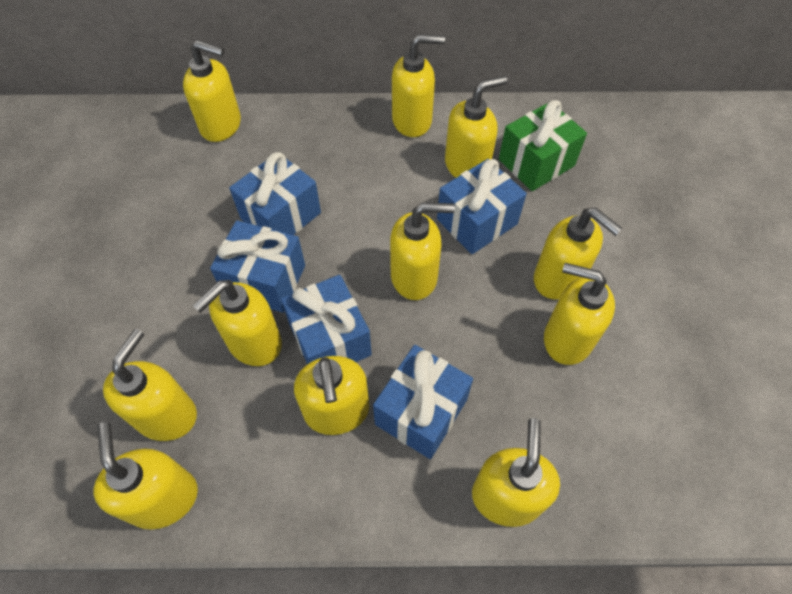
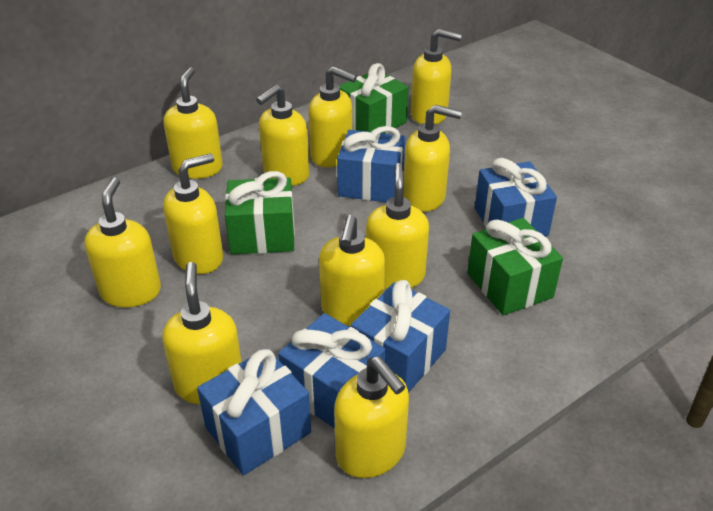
green gift: 1 -> 3

